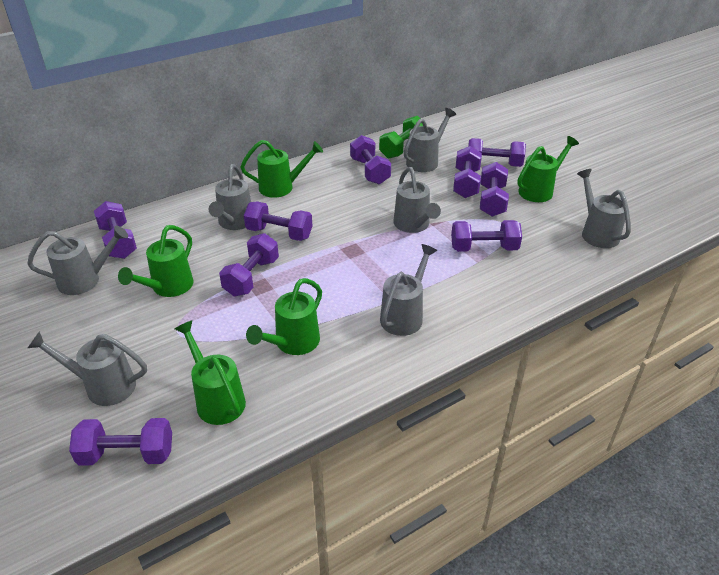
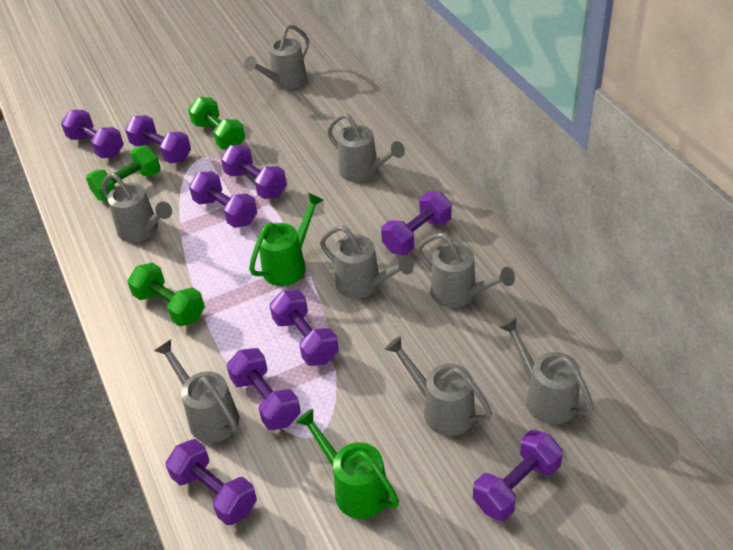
green dumbbell: 1 -> 3
green watering can: 5 -> 2
grey watering can: 7 -> 8

